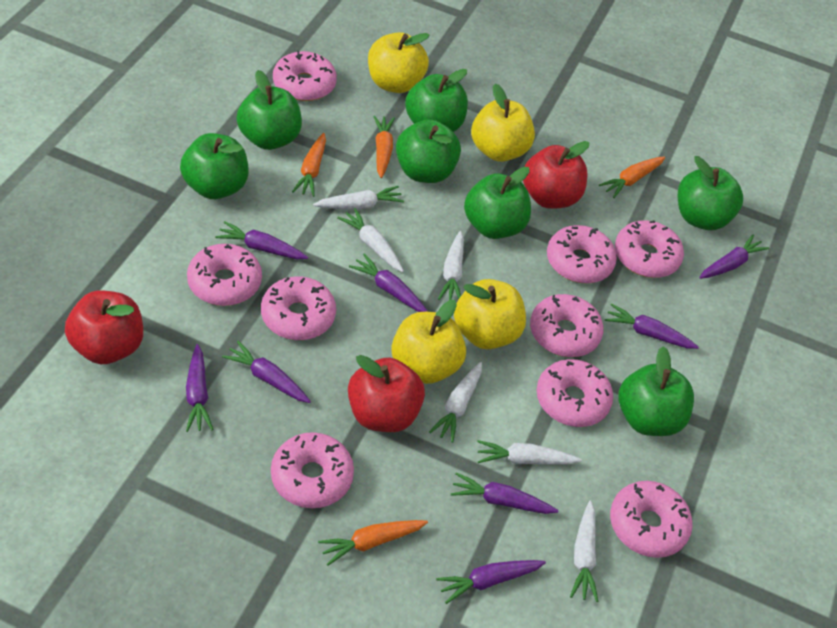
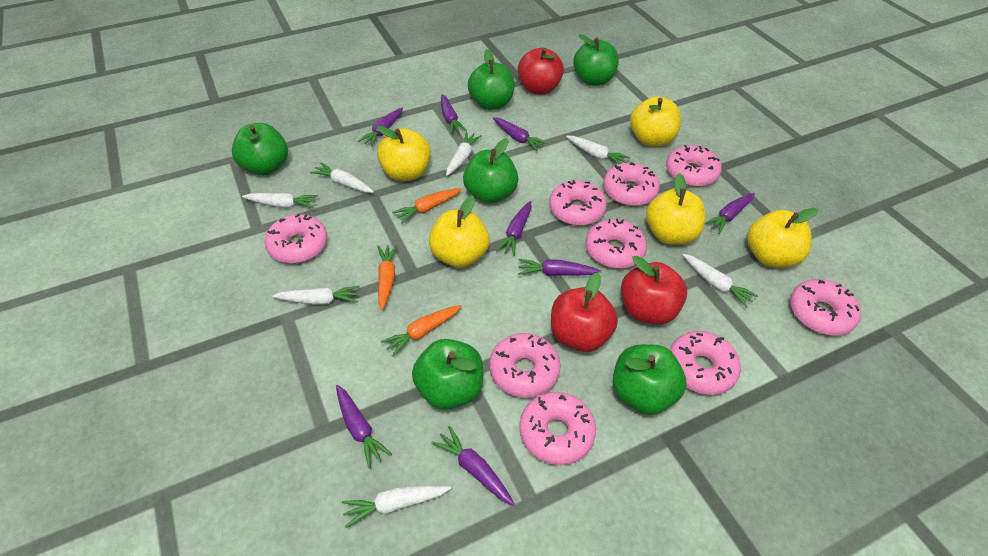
green apple: 7 -> 6
orange carrot: 4 -> 3
white carrot: 6 -> 7
yellow apple: 4 -> 5

